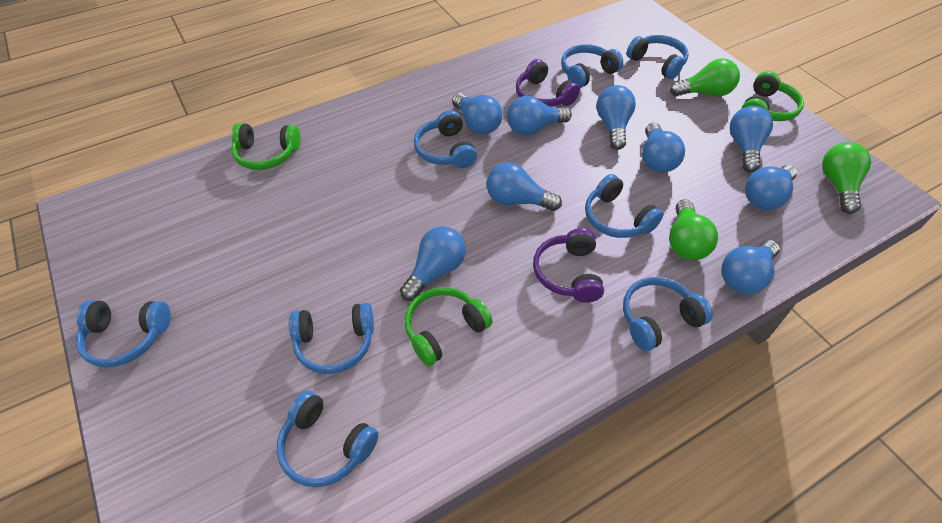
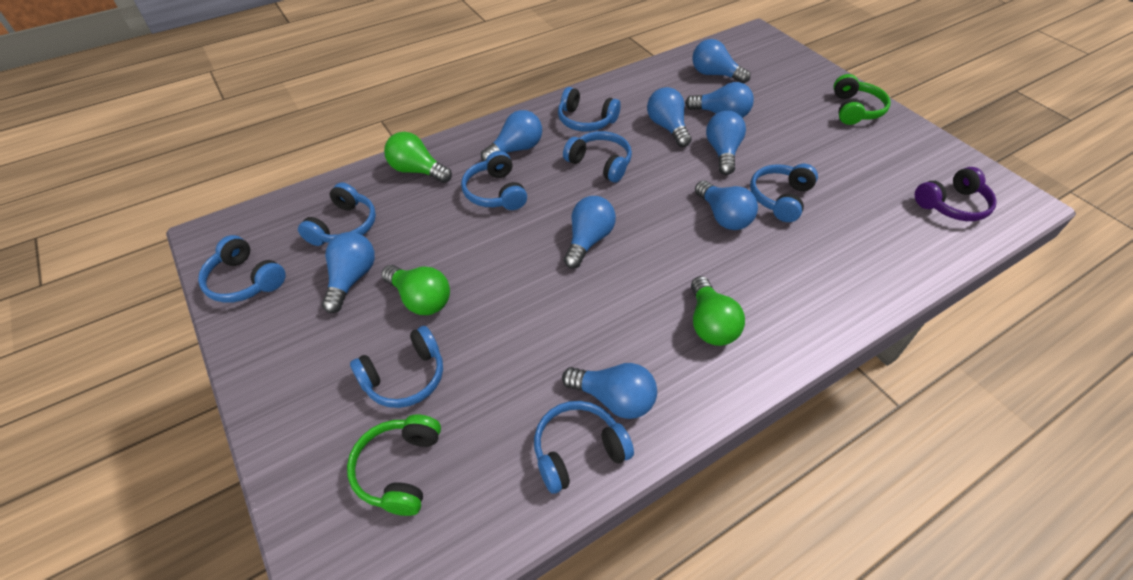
green headphones: 3 -> 2
purple headphones: 2 -> 1

